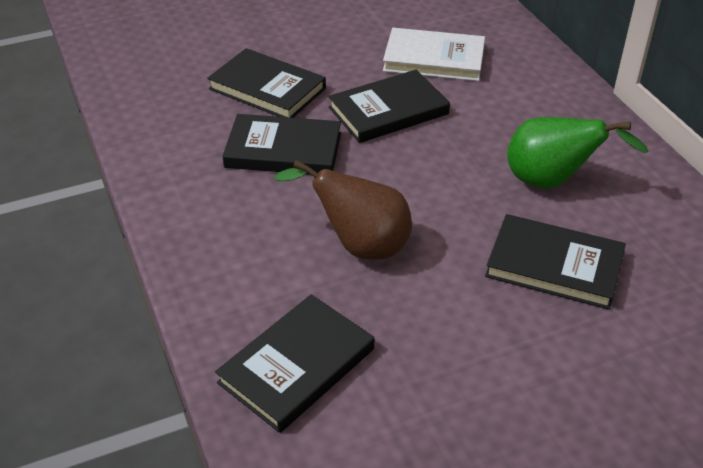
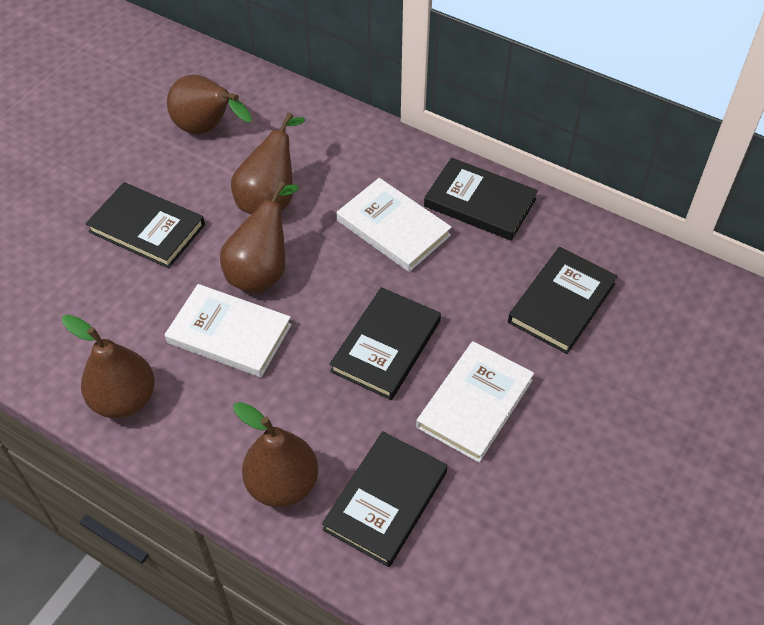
brown pear: 1 -> 5
green pear: 1 -> 0
white book: 1 -> 3

